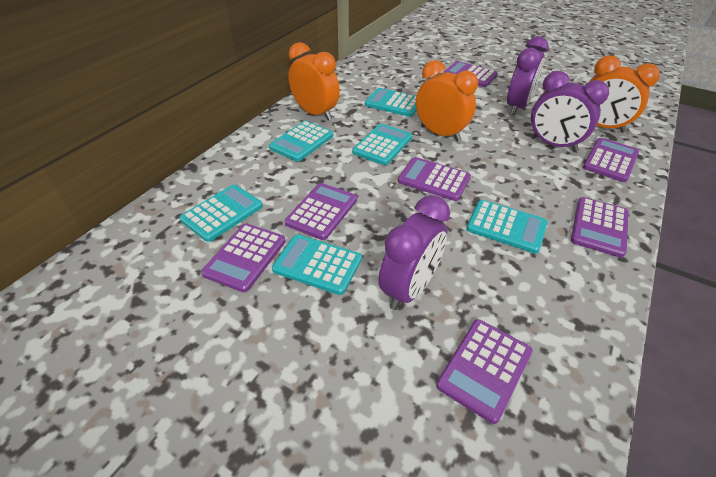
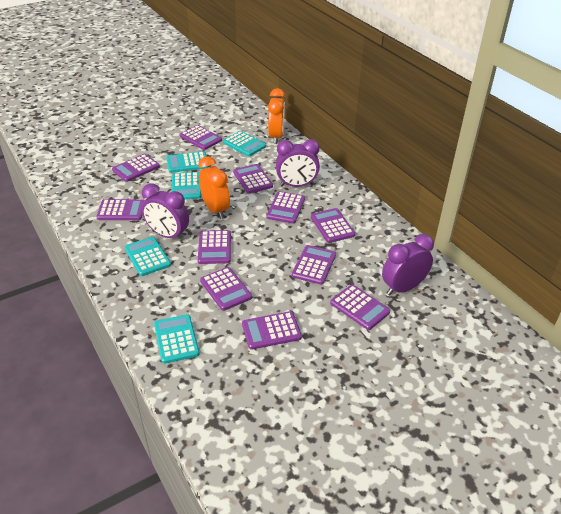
orange clock: 3 -> 2
purple calculator: 7 -> 11
turquoise calculator: 6 -> 5

